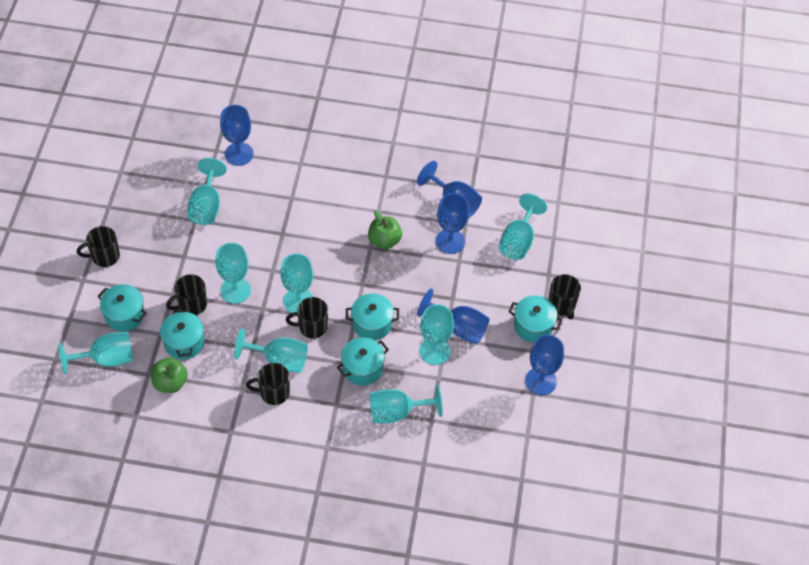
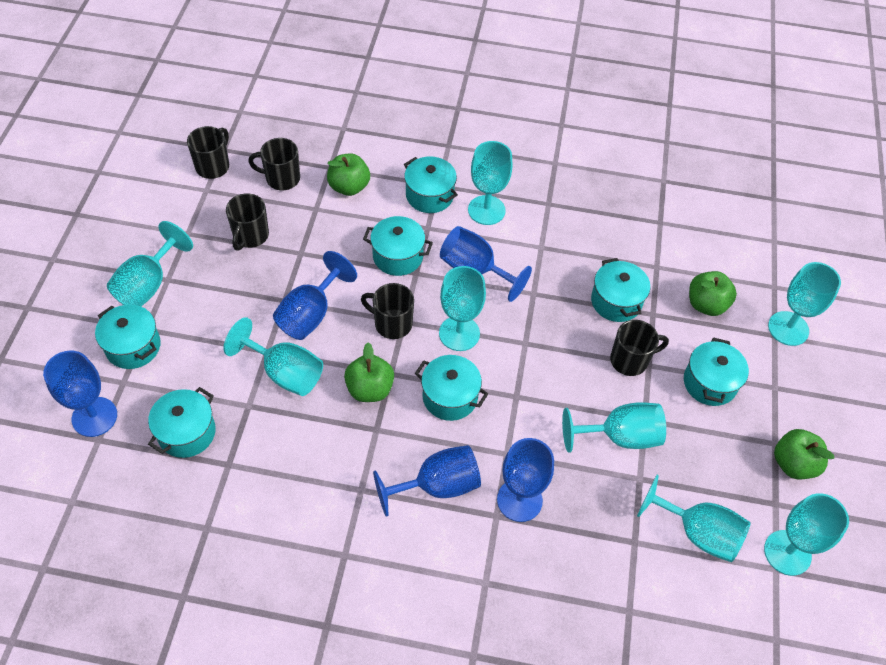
green apple: 2 -> 4
turquoise pot: 5 -> 7

